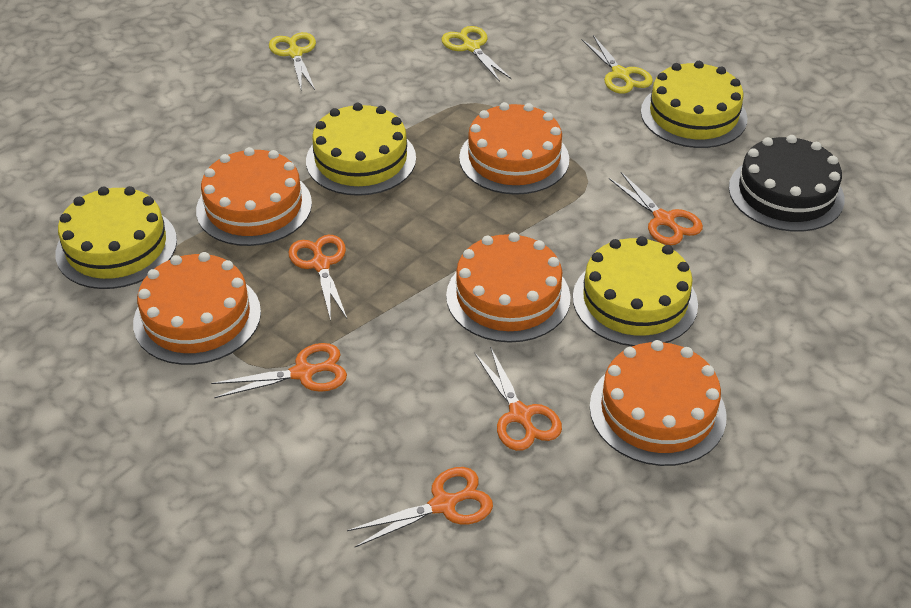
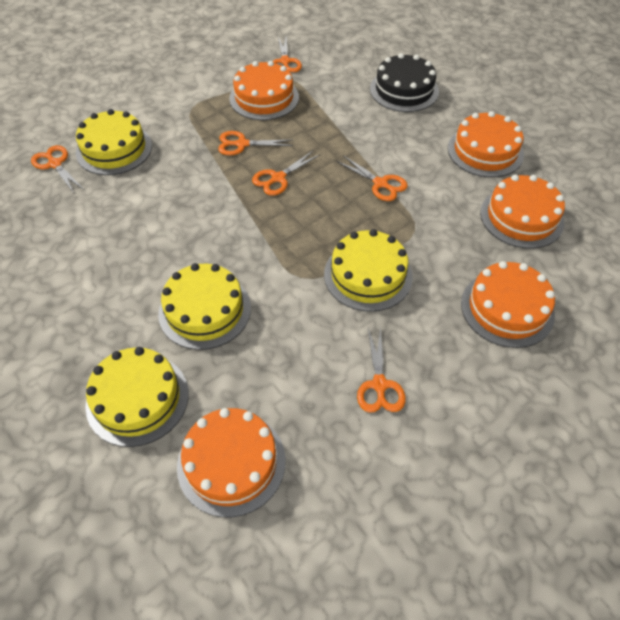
orange scissors: 5 -> 6
yellow scissors: 3 -> 0

